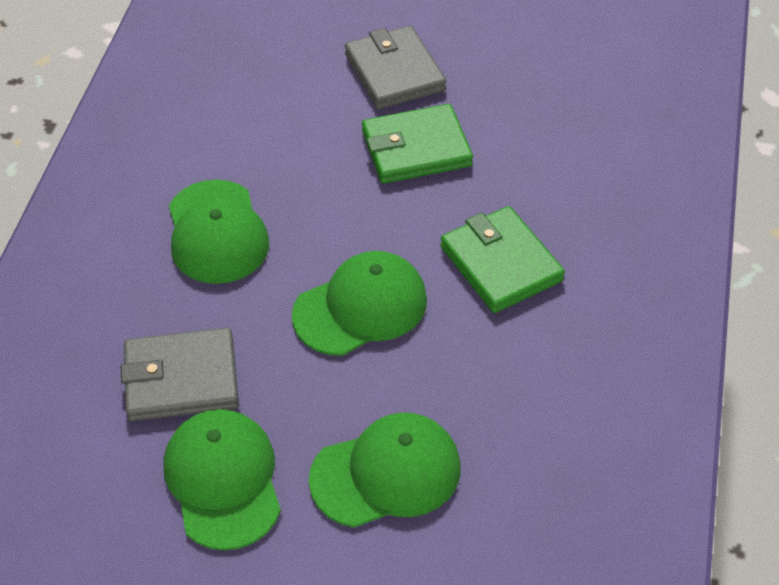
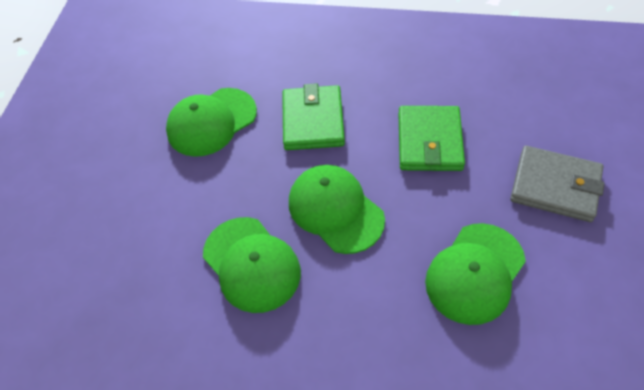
grey wallet: 2 -> 1

